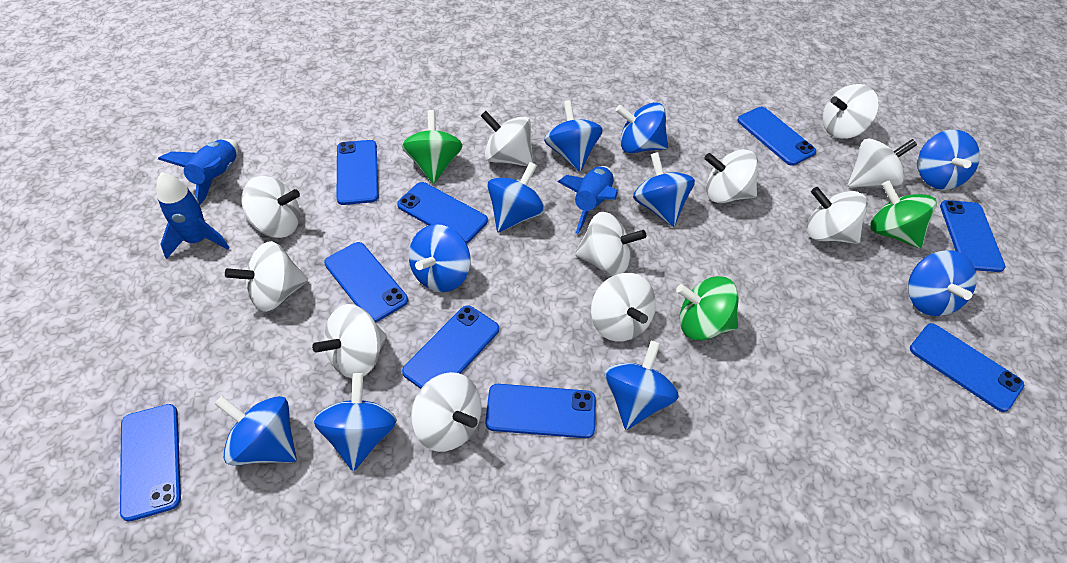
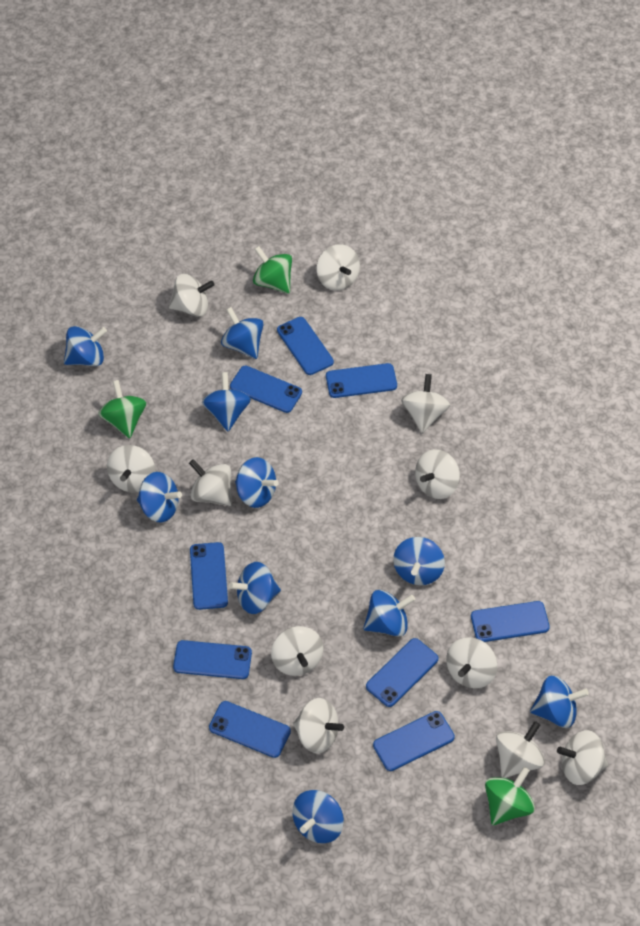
blue rocket: 3 -> 0

